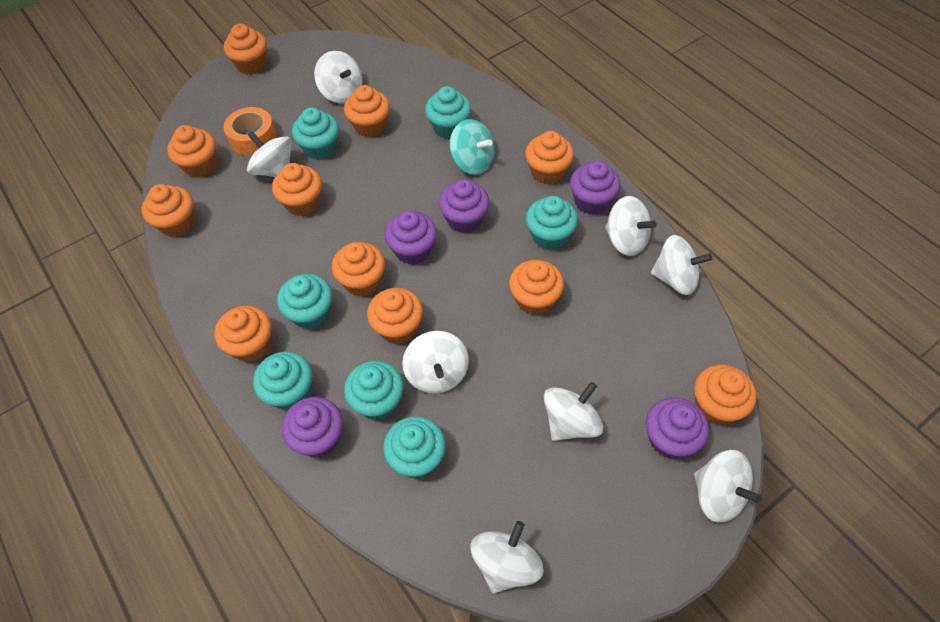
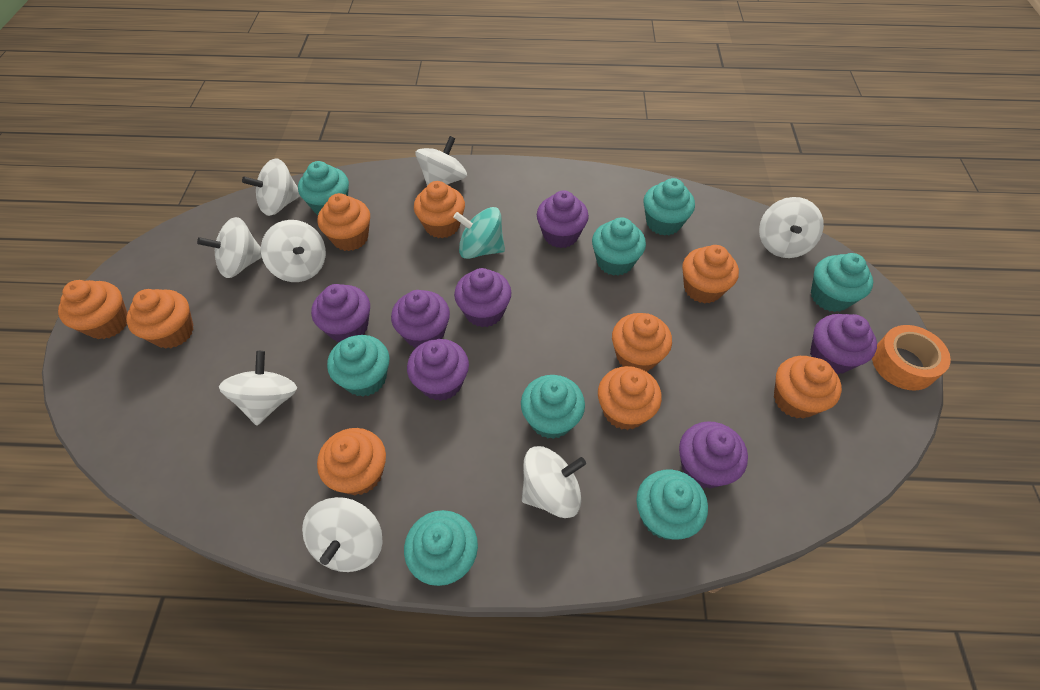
orange cupcake: 11 -> 9
purple cupcake: 5 -> 7
turquoise cupcake: 7 -> 8

